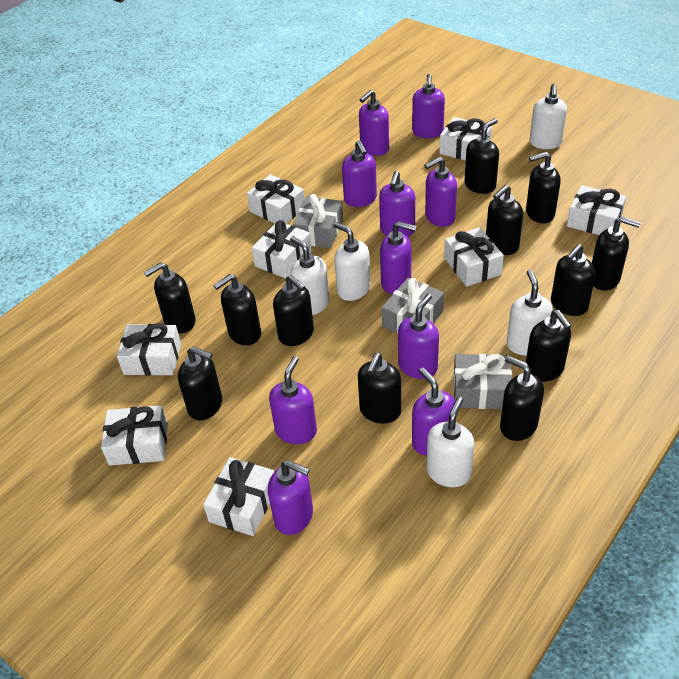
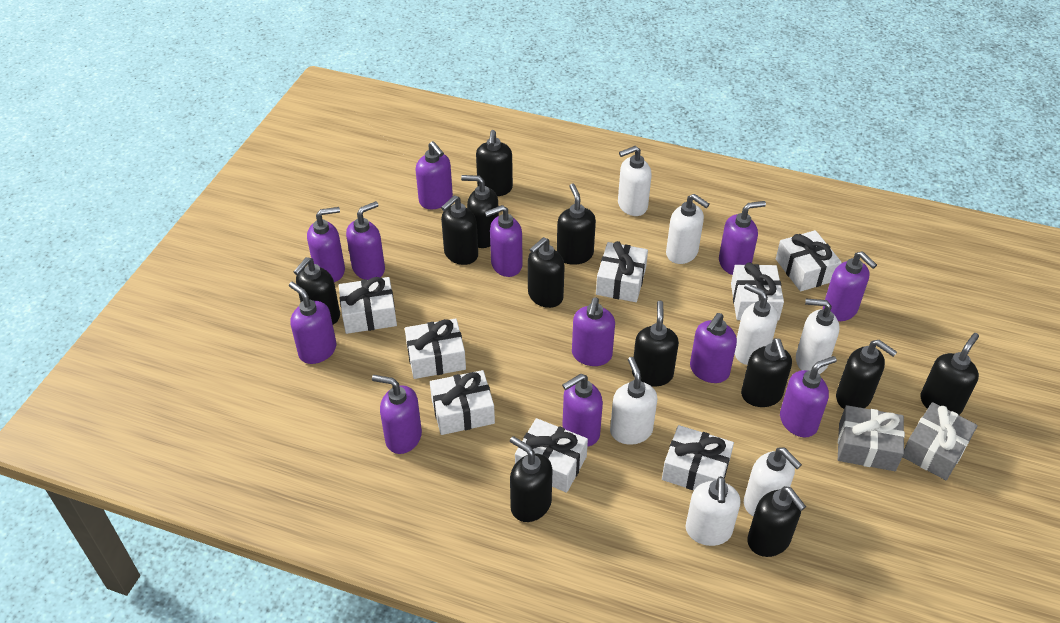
grey gift: 3 -> 2
purple soap dispenser: 10 -> 12
white soap dispenser: 5 -> 7

